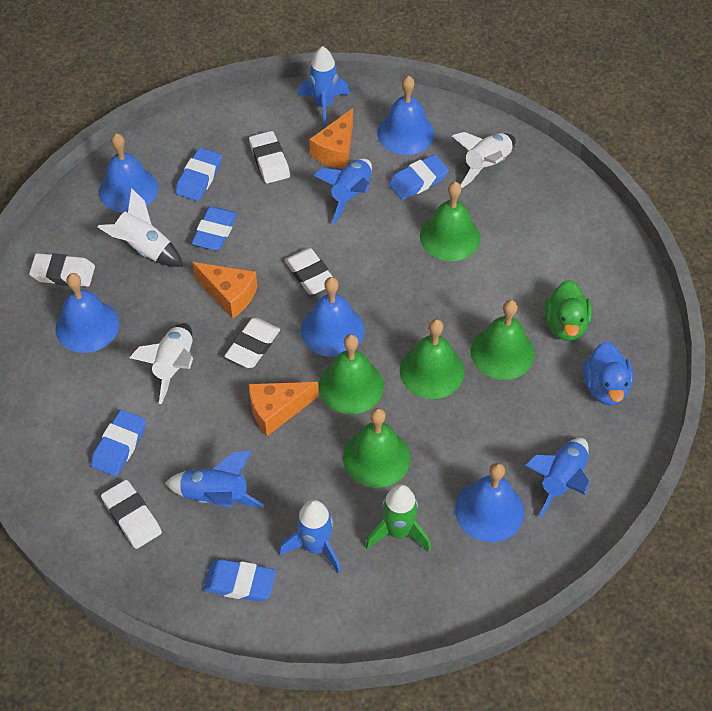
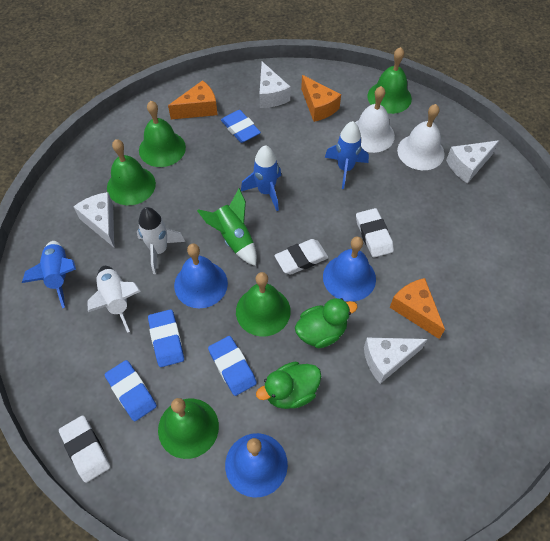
blue bell: 5 -> 3
blue duck: 1 -> 0
blue eraser: 5 -> 4
blue rocket: 5 -> 3
green duck: 1 -> 2
white bell: 0 -> 2
white cheese: 0 -> 4
white eraser: 5 -> 3
white rocket: 3 -> 2

